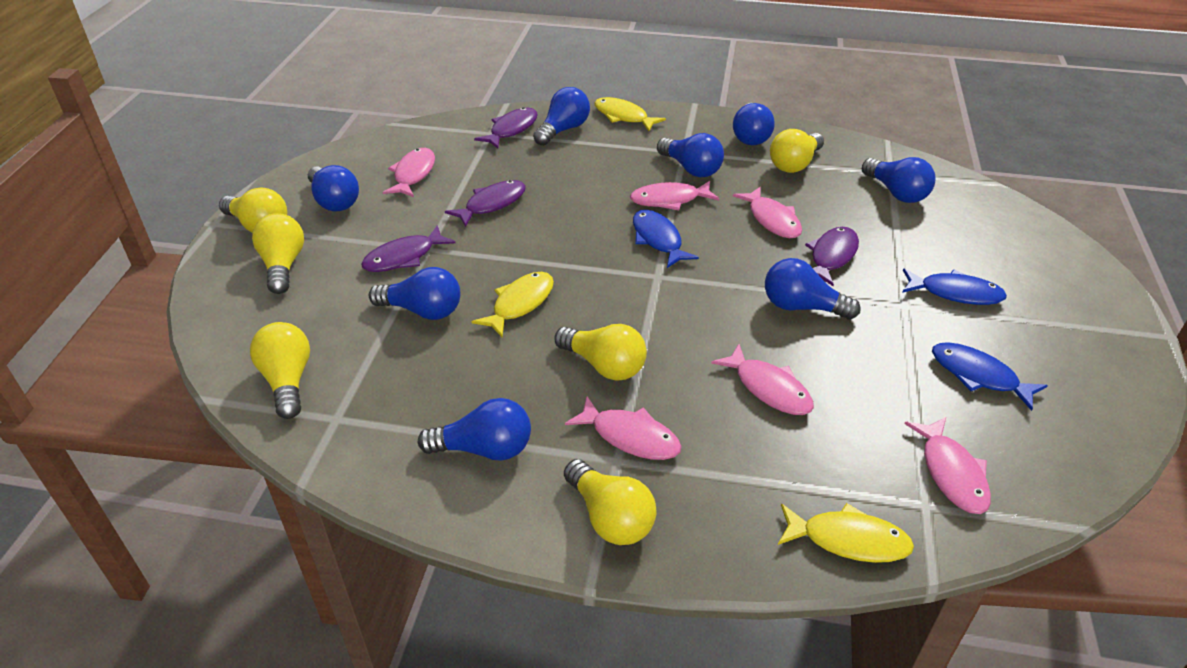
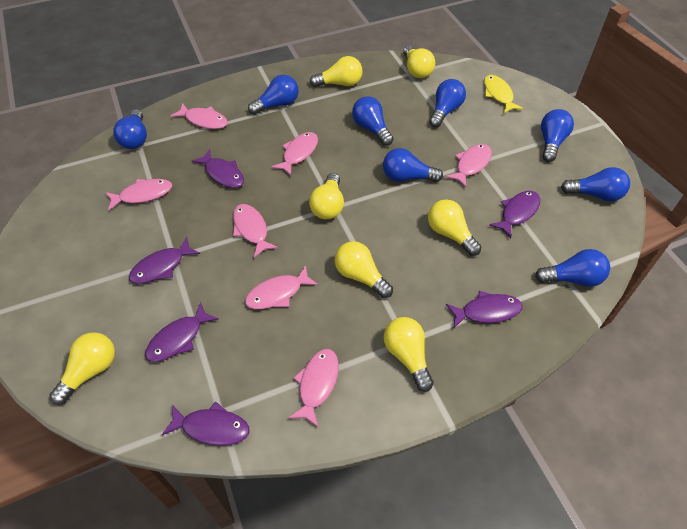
blue fish: 3 -> 0
pink fish: 6 -> 7
purple fish: 4 -> 6
yellow fish: 3 -> 1
yellow light bulb: 6 -> 7

